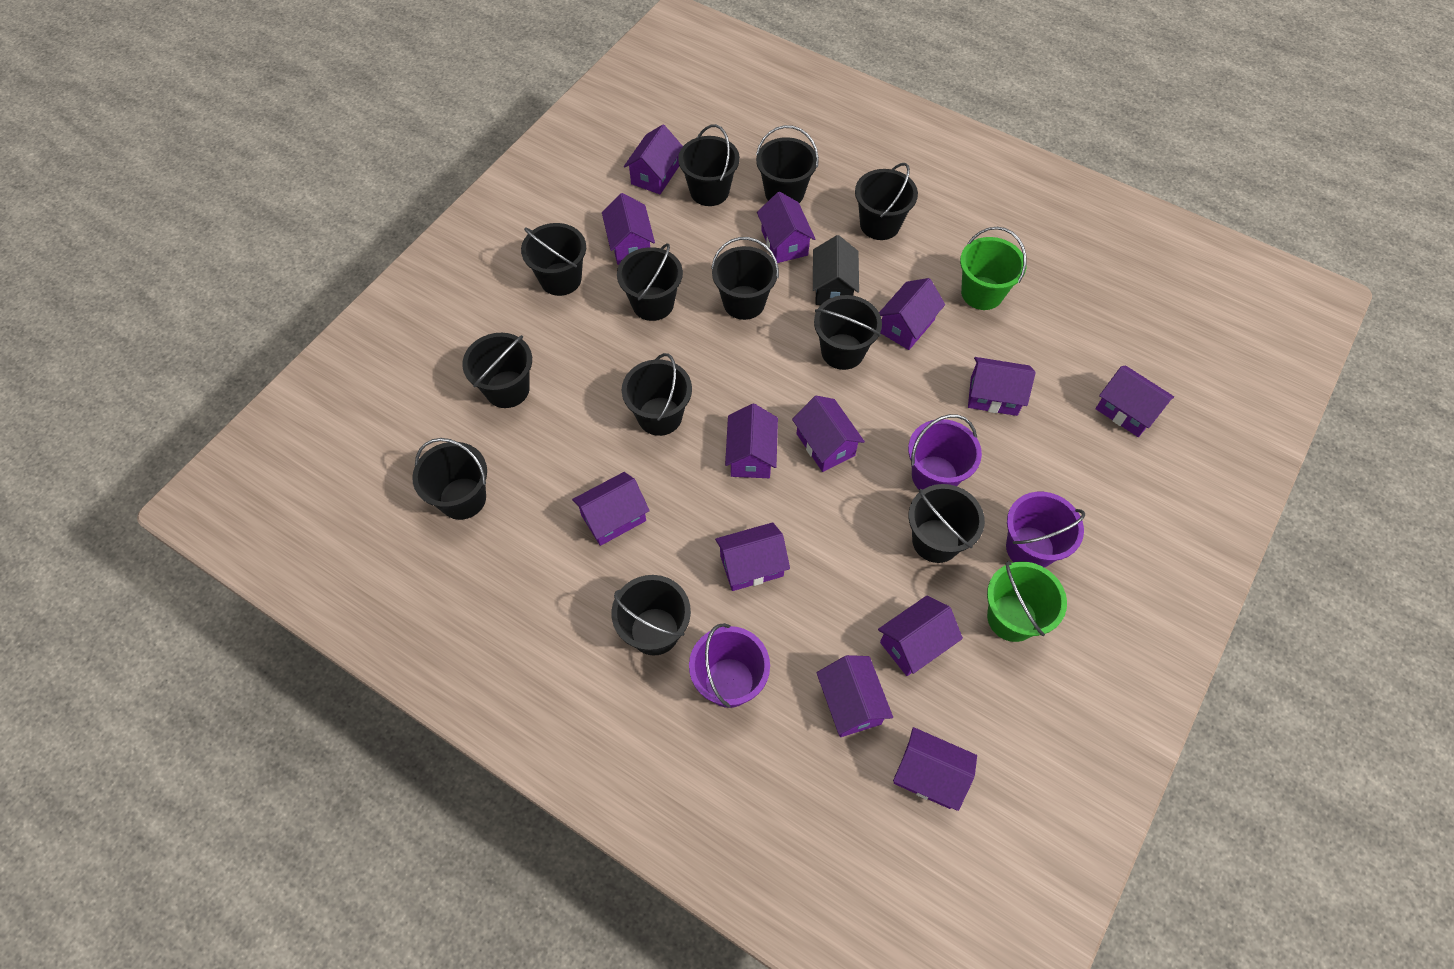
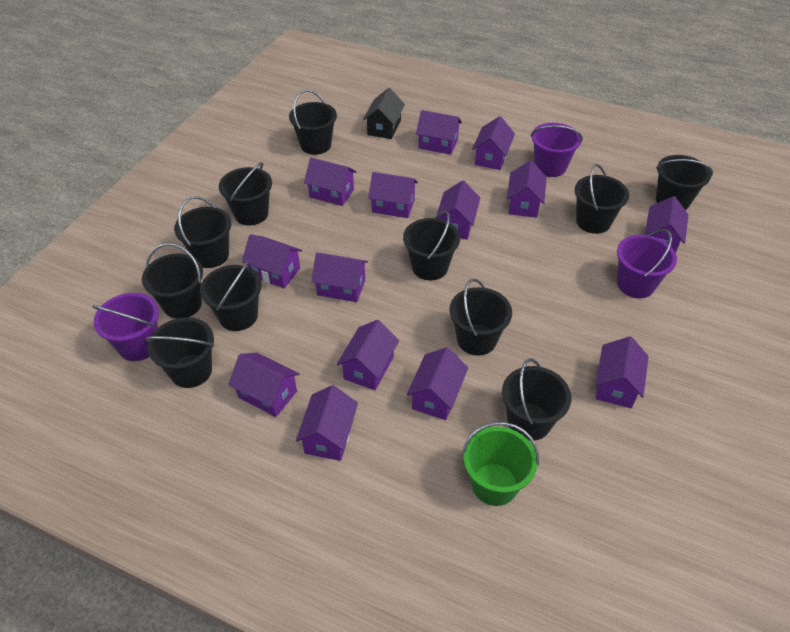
black bucket: 12 -> 11
green bucket: 2 -> 1
purple house: 13 -> 14

